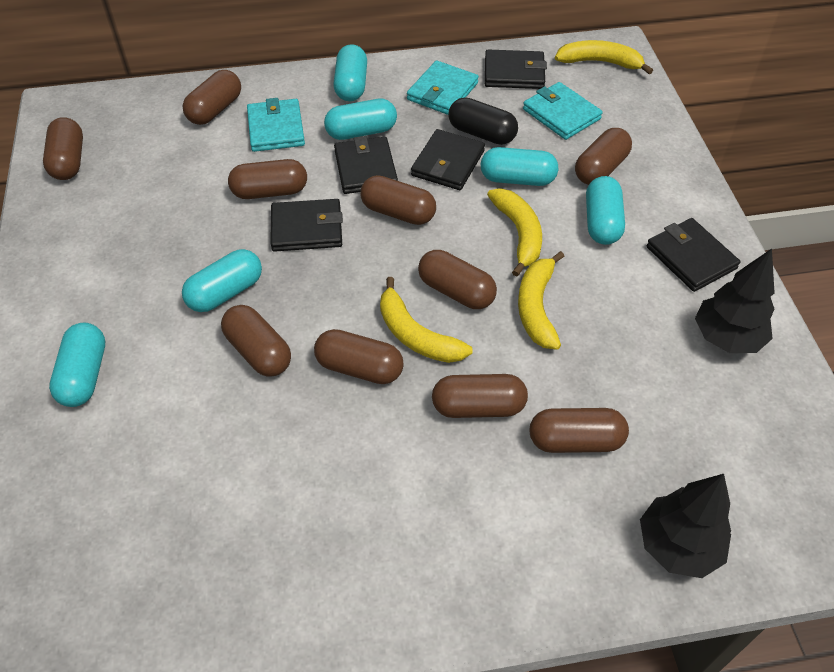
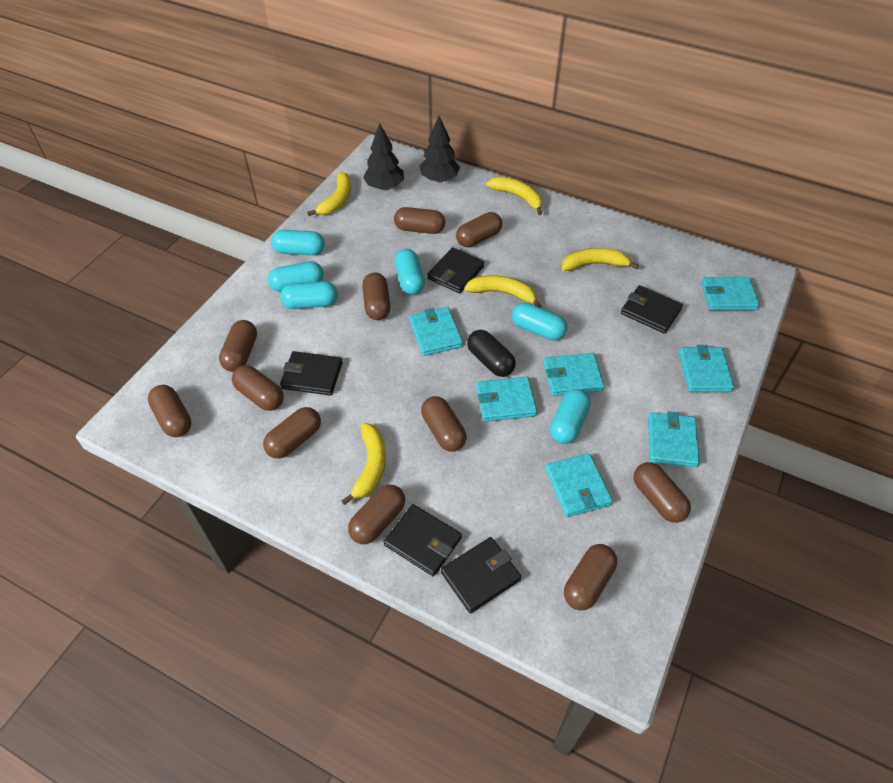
brown capsule: 10 -> 11
turquoise wallet: 3 -> 7
yellow banana: 4 -> 5

